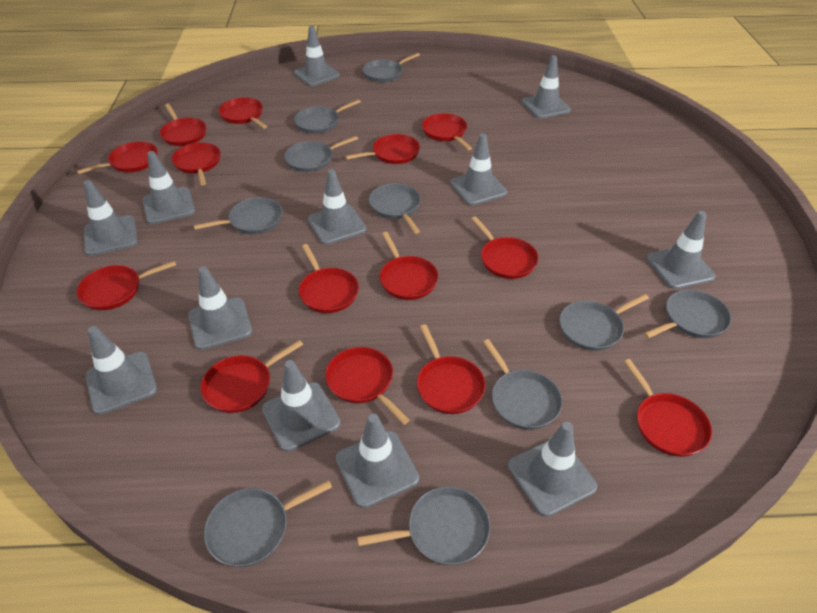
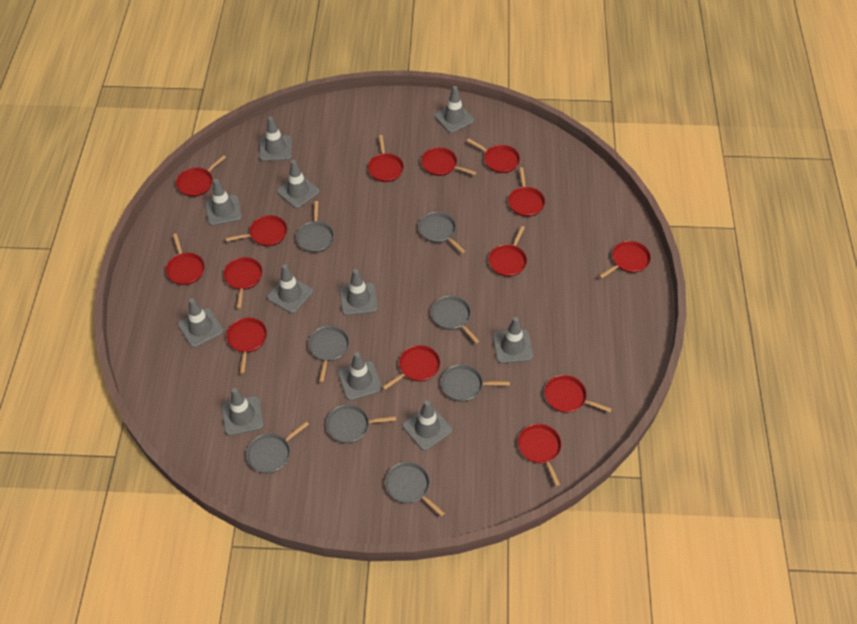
grey pan: 10 -> 8
grey traffic cone: 12 -> 11

